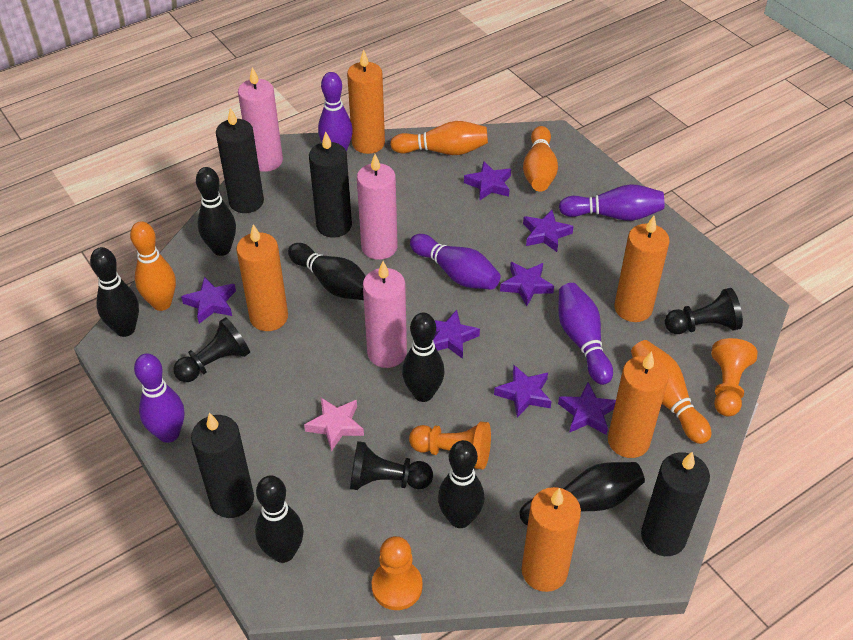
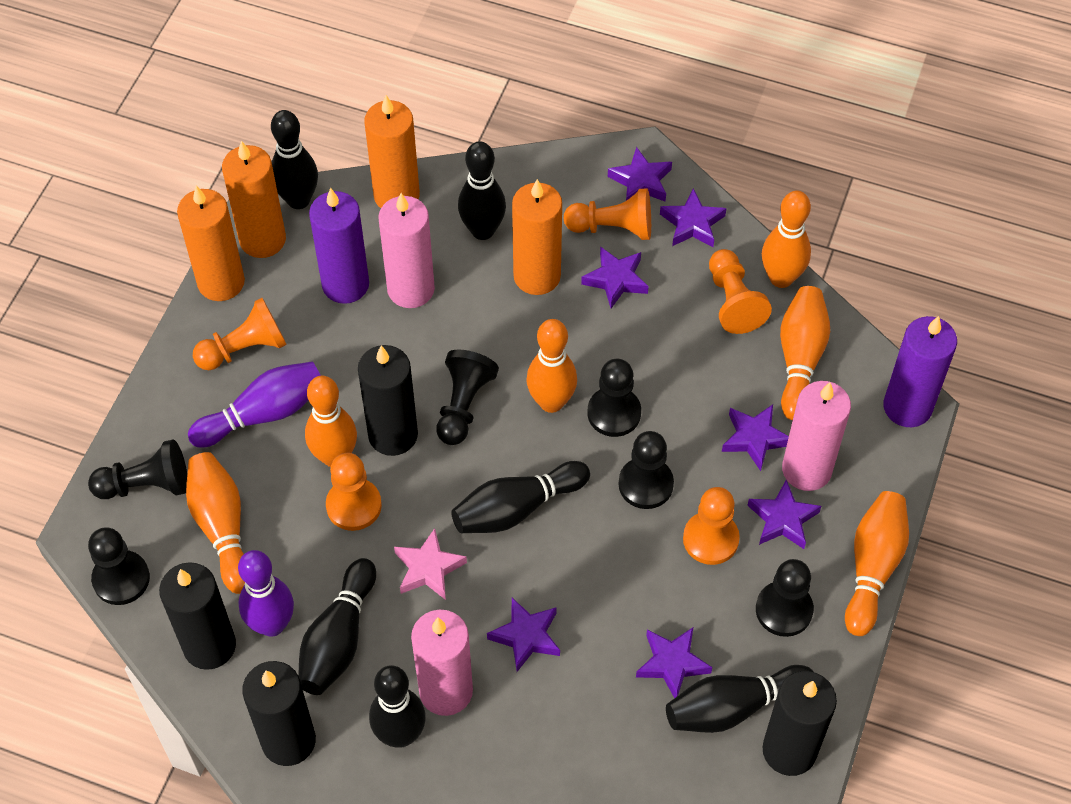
black bowling pin: 7 -> 6
black pawn: 3 -> 6
orange bowling pin: 4 -> 6
orange candle: 5 -> 4
orange pawn: 3 -> 5
purple bowling pin: 5 -> 2
purple candle: 0 -> 2

